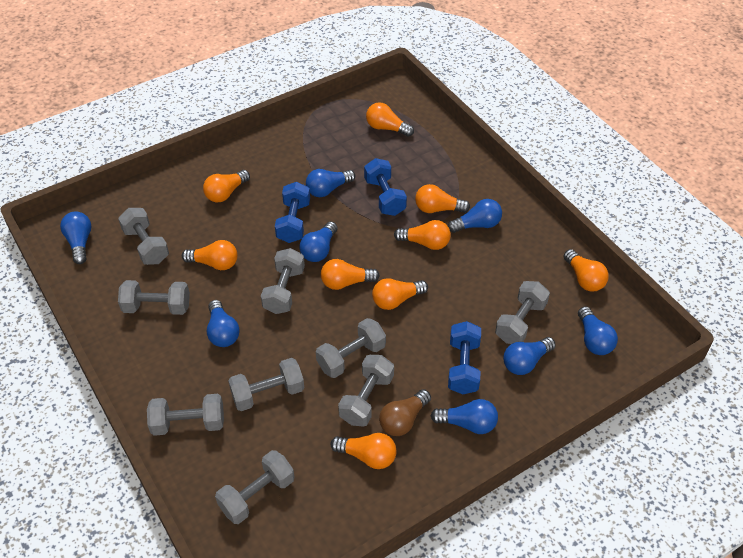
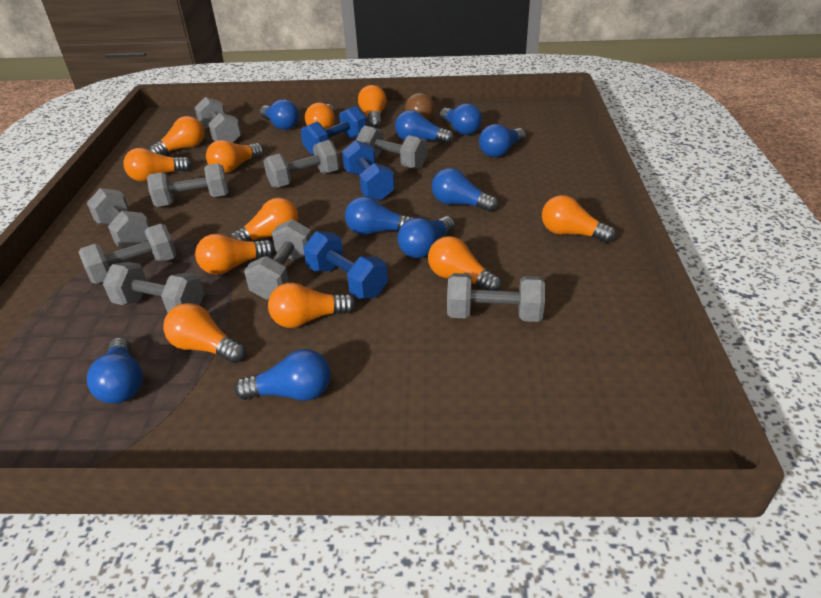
blue light bulb: 8 -> 9
orange light bulb: 9 -> 11

